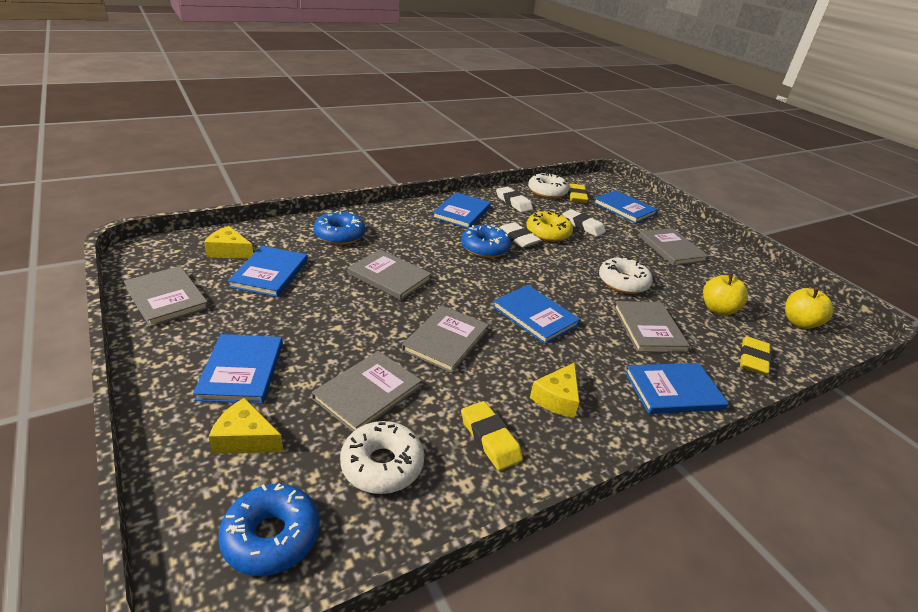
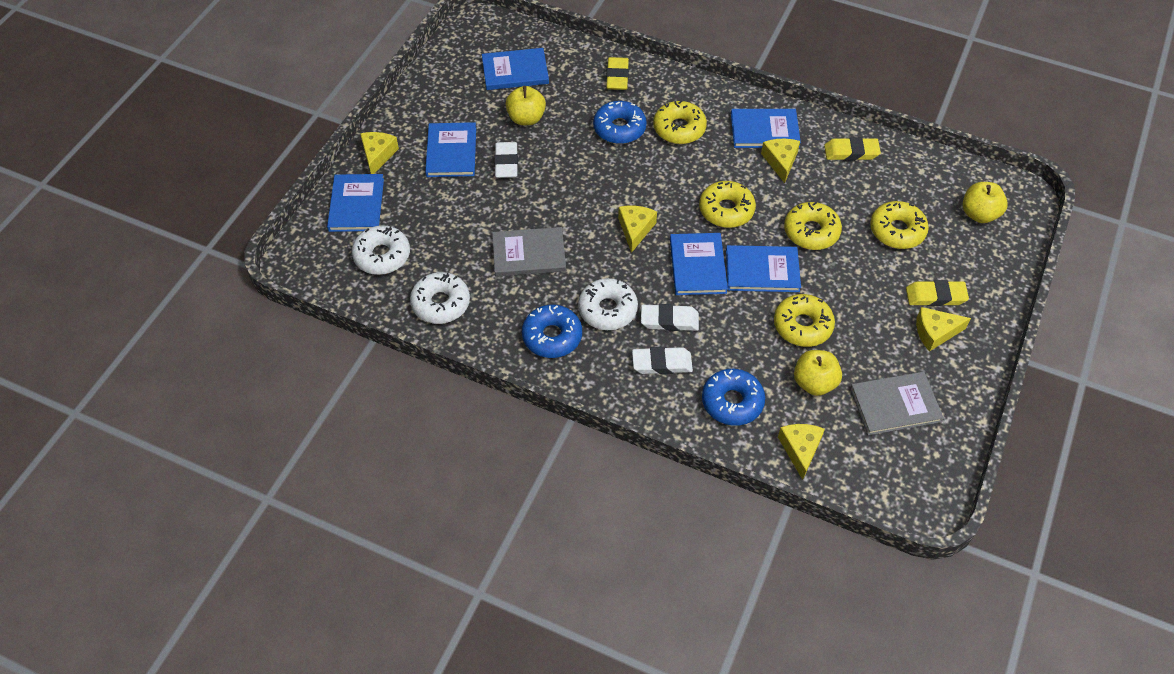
grey book: 6 -> 2
yellow apple: 2 -> 3
yellow cheese: 3 -> 5
yellow donut: 1 -> 5

